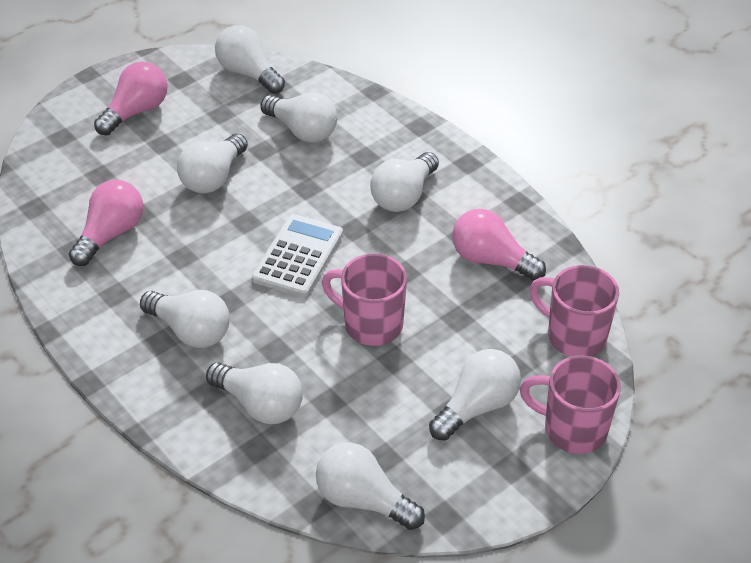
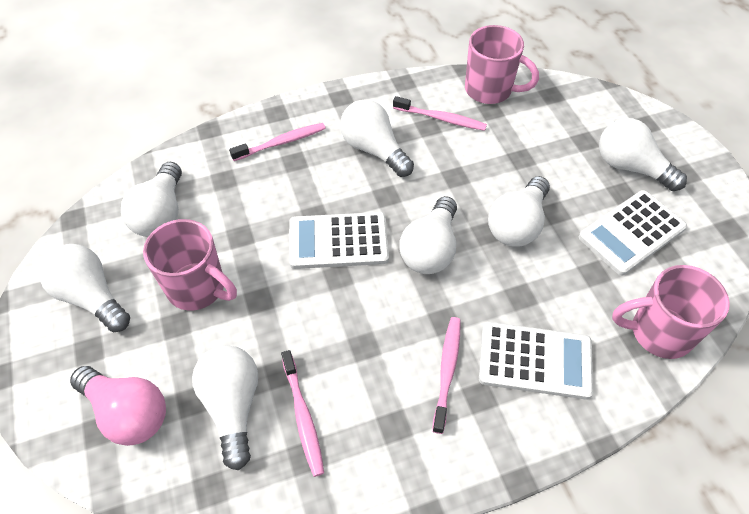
pink light bulb: 3 -> 1
pink toothbrush: 0 -> 4
white calculator: 1 -> 3
white light bulb: 8 -> 7

